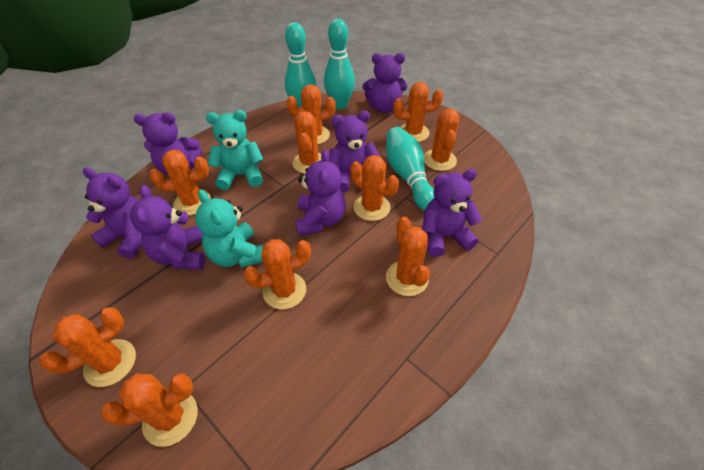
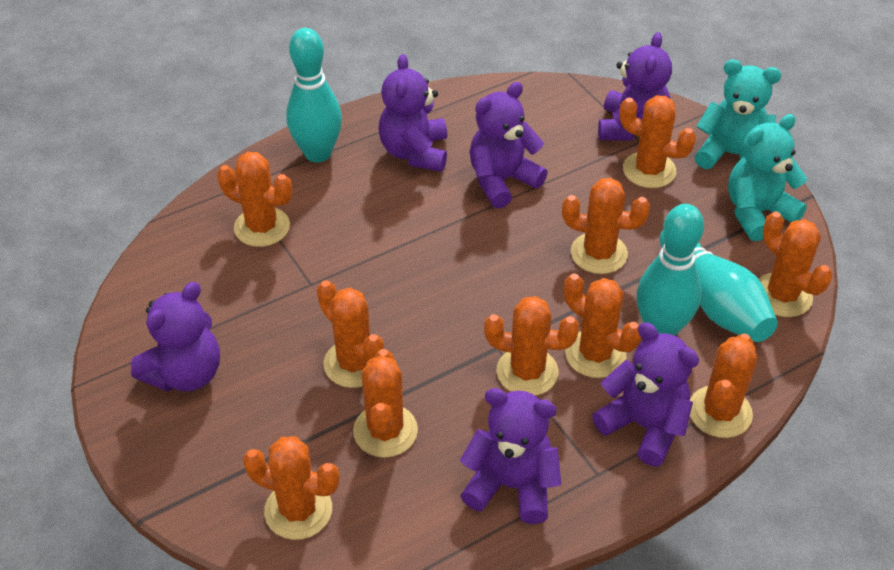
purple teddy bear: 7 -> 6

